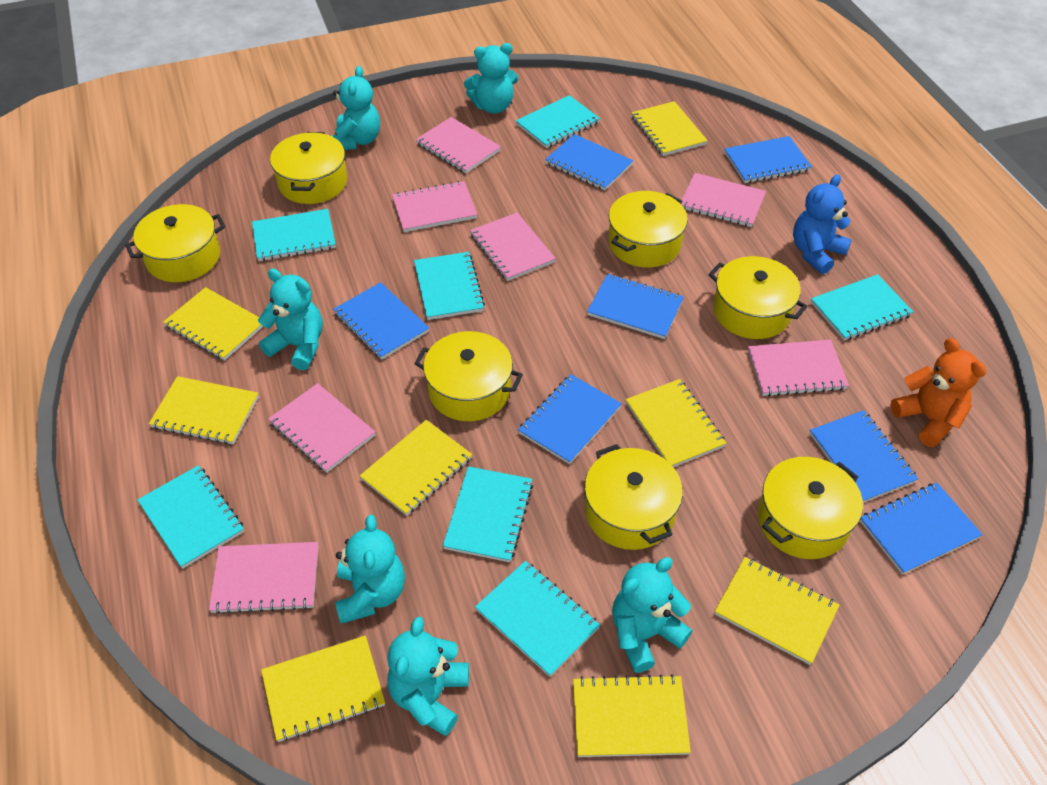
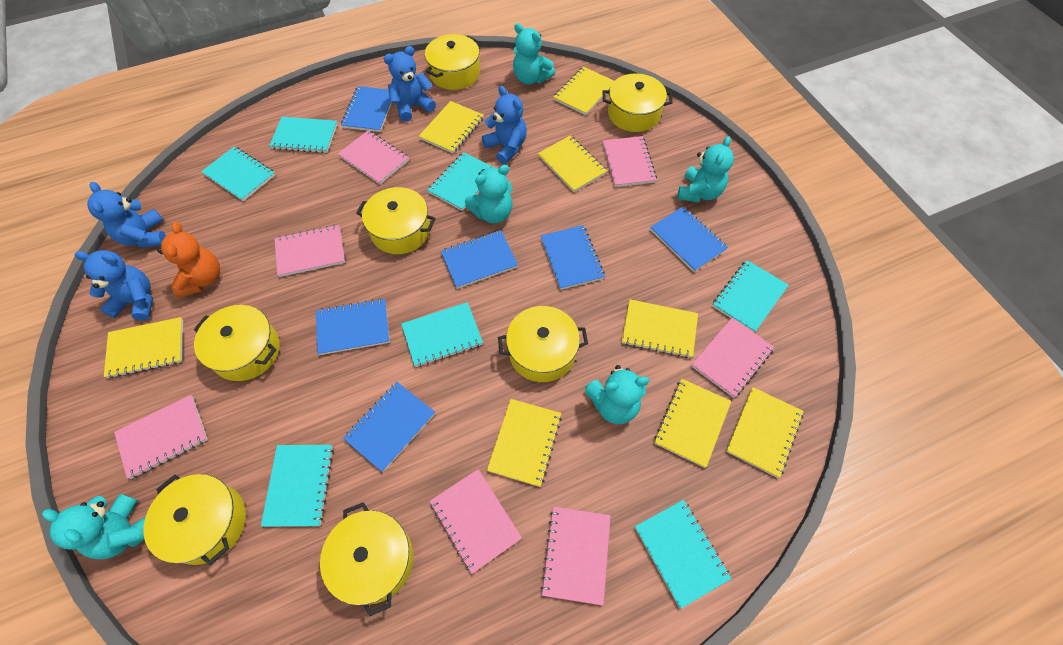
blue notebook: 7 -> 6
blue teddy bear: 1 -> 4
turquoise teddy bear: 6 -> 5

